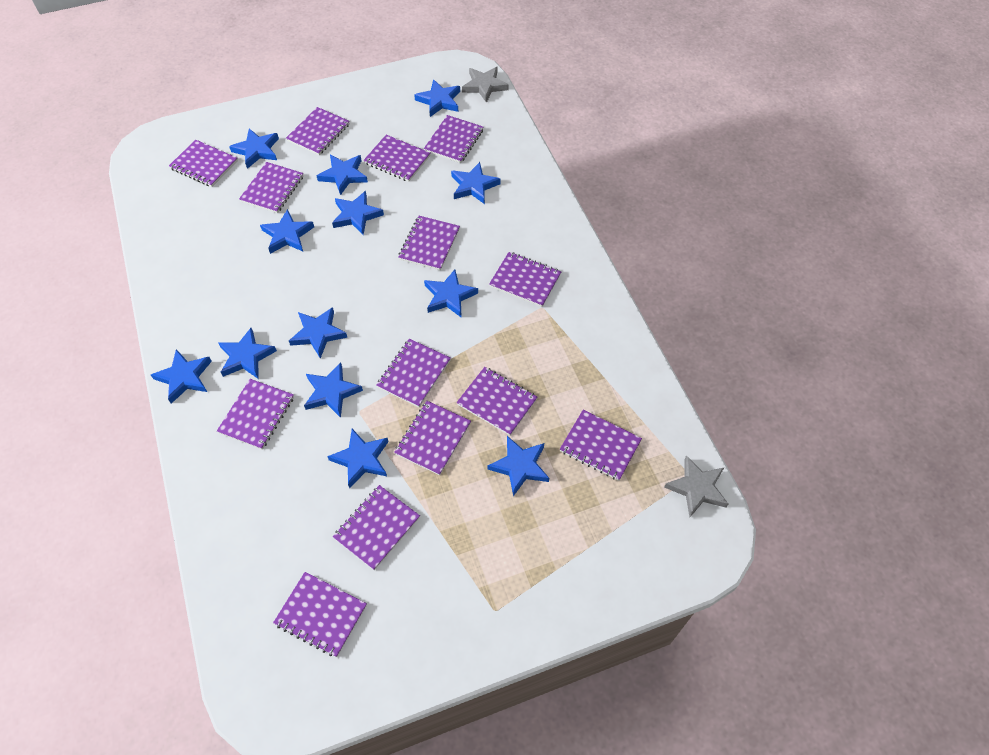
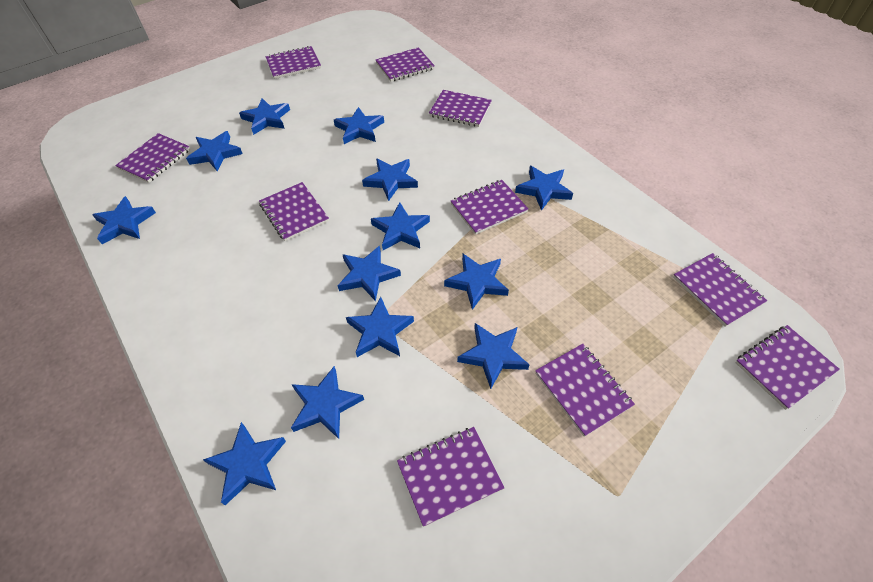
grey star: 2 -> 0
purple notebook: 14 -> 10

